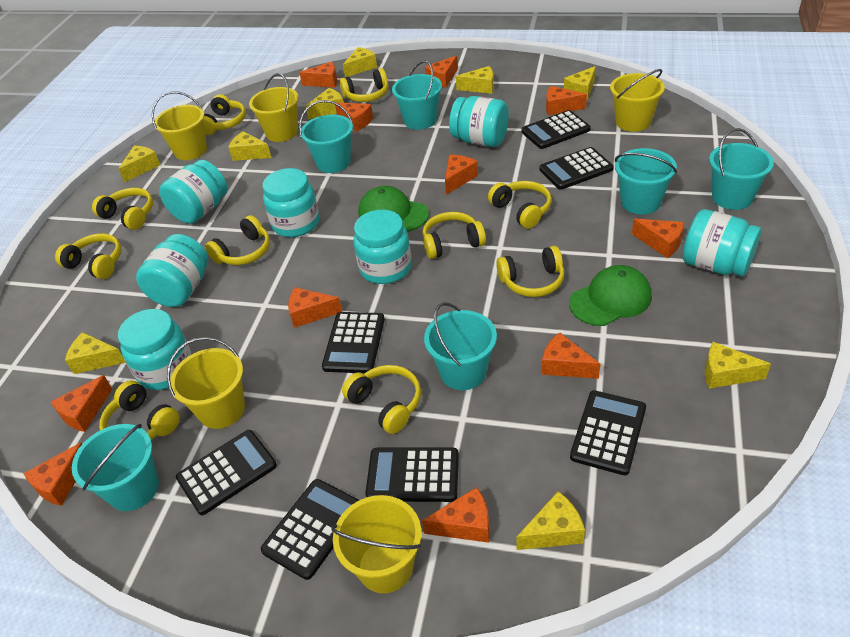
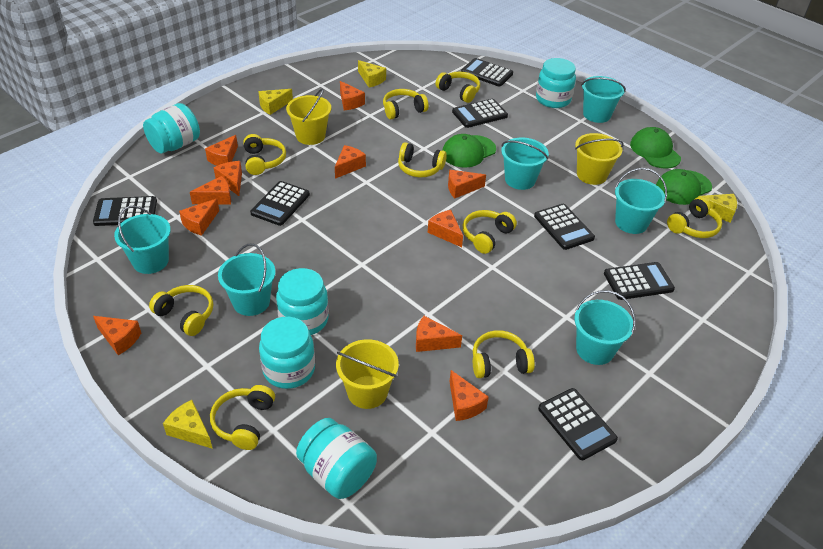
green cap: 2 -> 3
turquoise jar: 7 -> 5
yellow bucket: 5 -> 3
yellow cheese: 9 -> 4
yellow headphones: 10 -> 9

